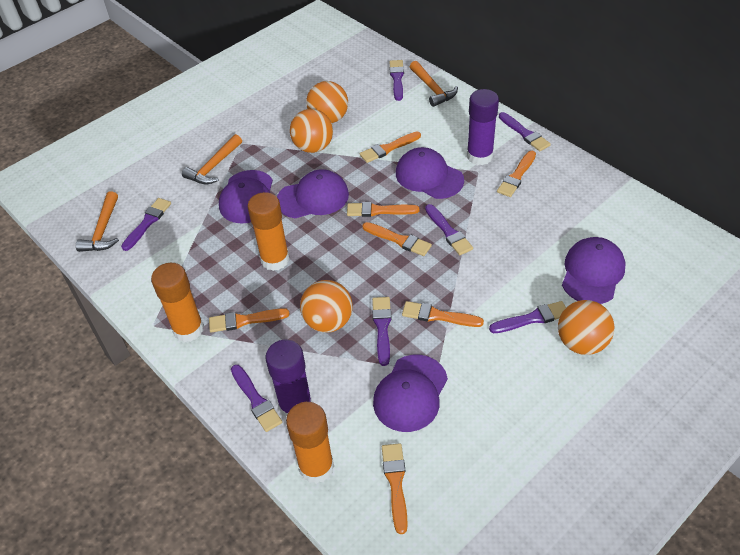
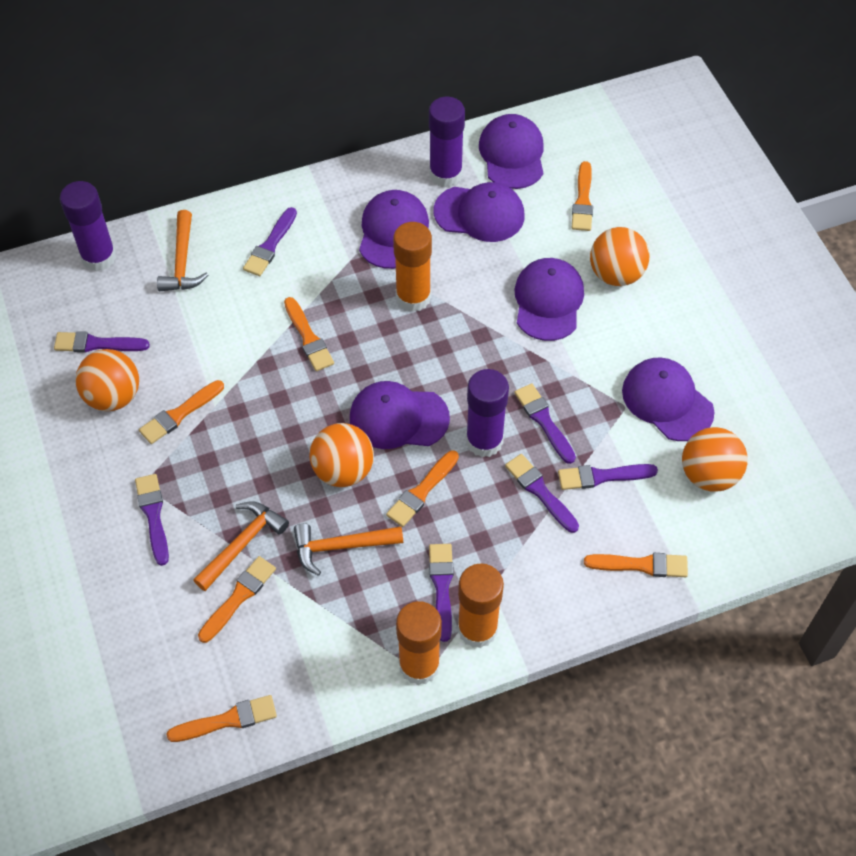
purple cap: 5 -> 6
purple glue stick: 2 -> 3

